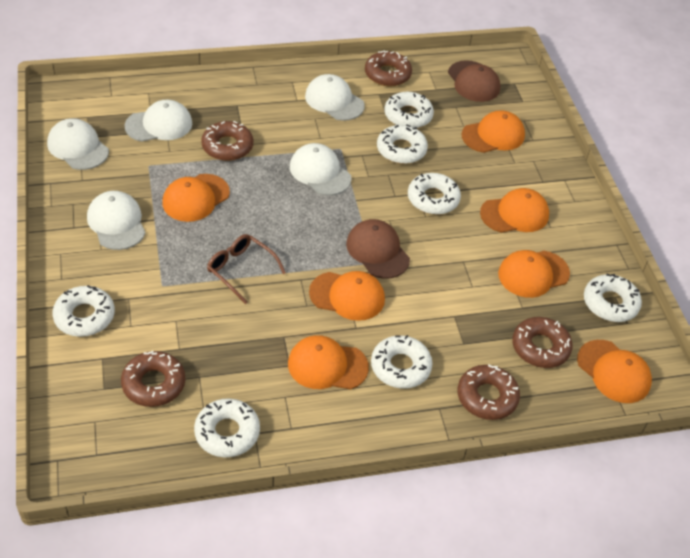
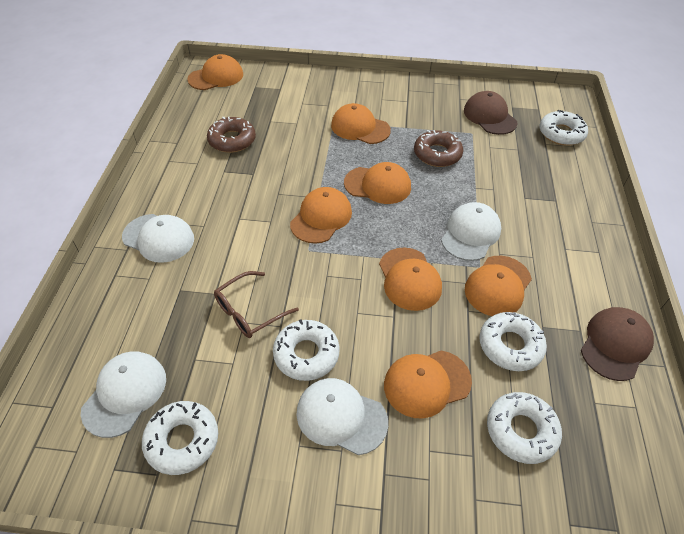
brown donut: 5 -> 2
white cap: 5 -> 4
white donut: 7 -> 5

